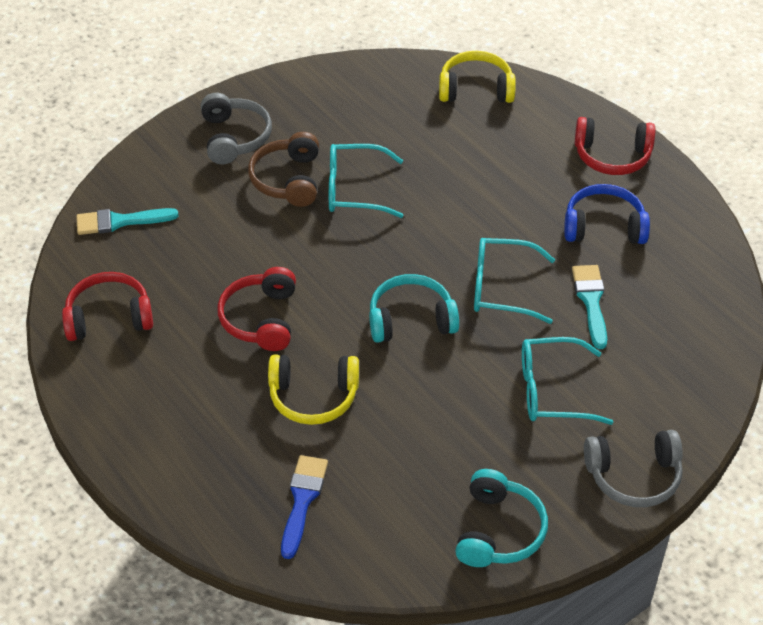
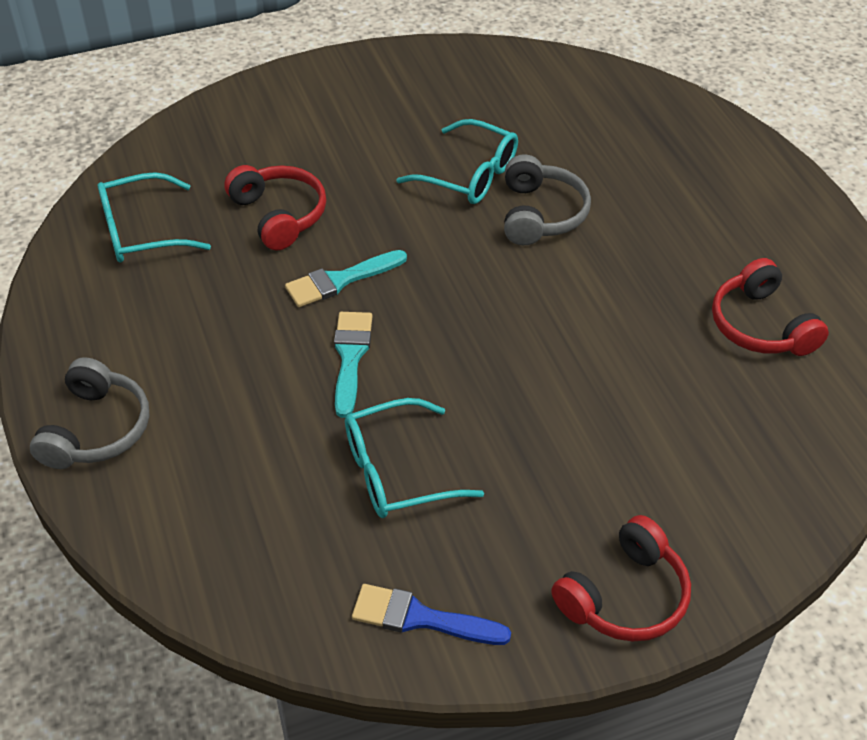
blue headphones: 1 -> 0
brown headphones: 1 -> 0
turquoise headphones: 2 -> 0
yellow headphones: 2 -> 0

